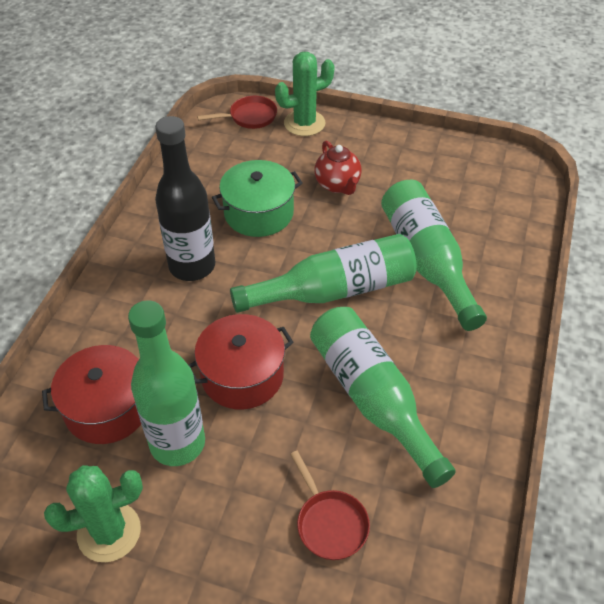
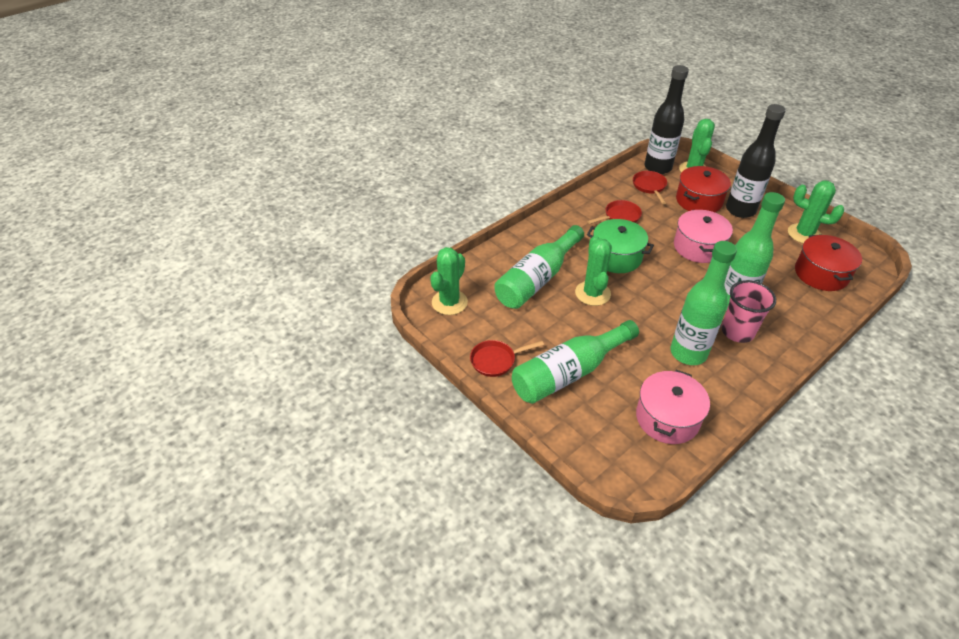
black bottle: 1 -> 2
green cactus: 2 -> 4
pink cup: 0 -> 1
pink pot: 0 -> 2
red pan: 2 -> 3
red teapot: 1 -> 0

